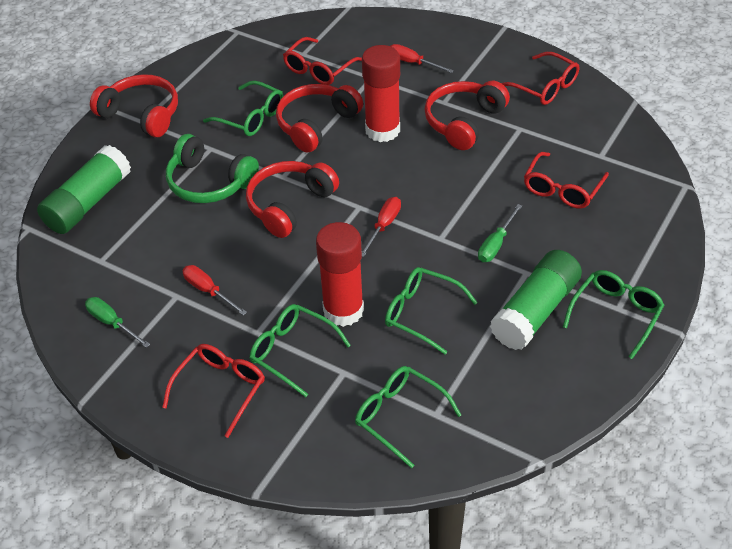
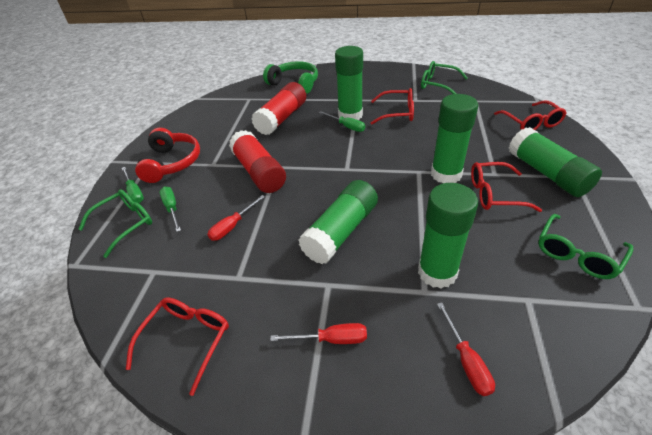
green glasses: 5 -> 3
green glue stick: 2 -> 5
green screwdriver: 2 -> 3
red headphones: 4 -> 1

